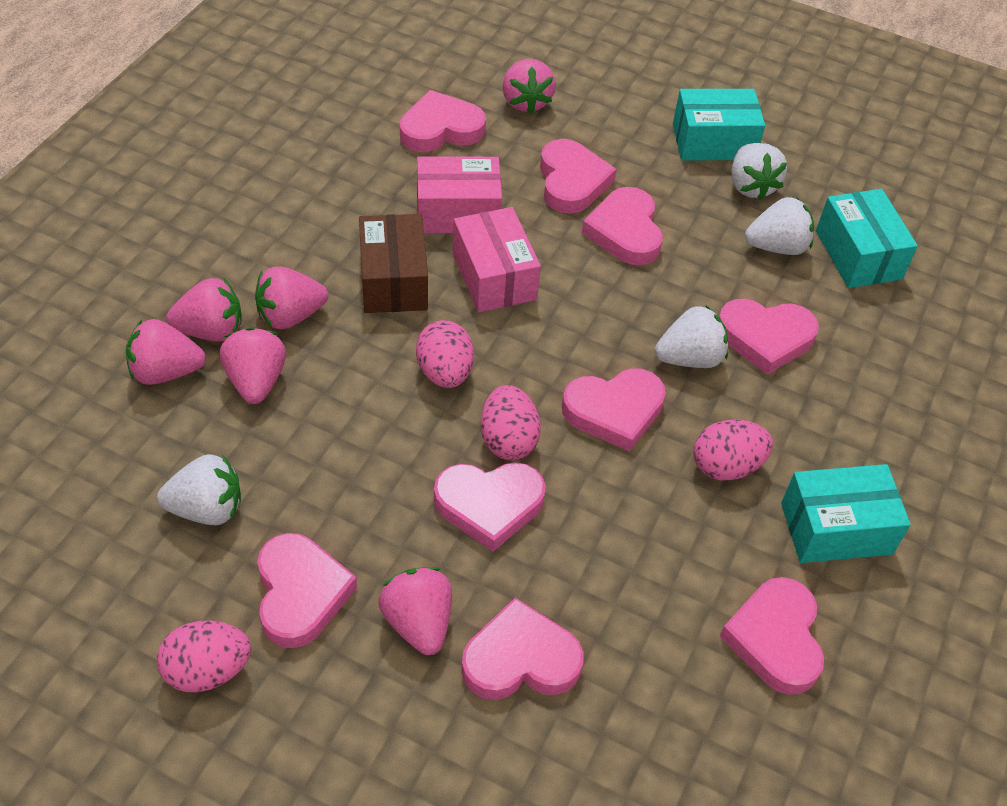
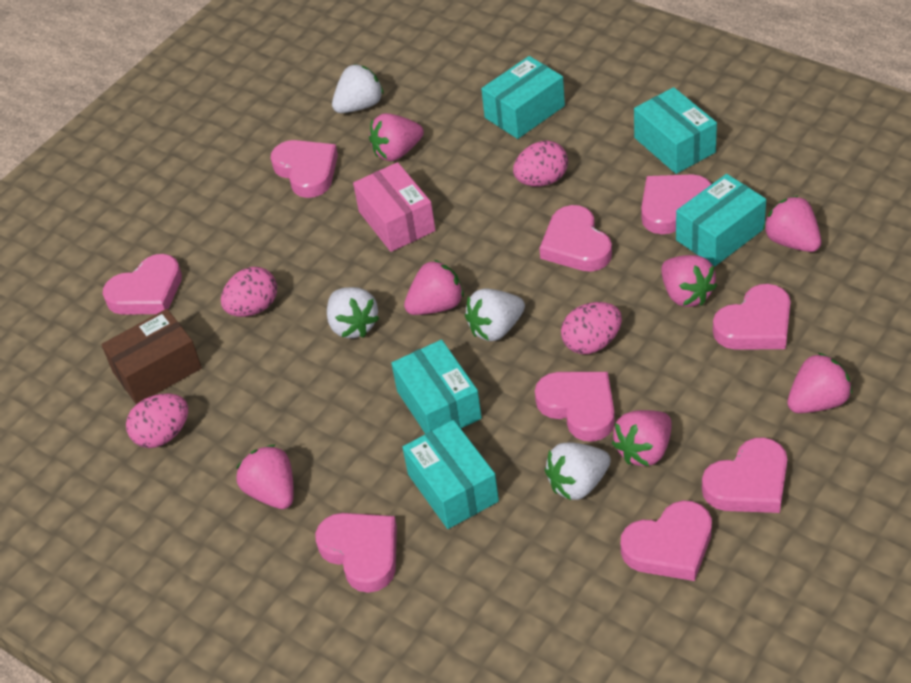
pink box: 2 -> 1
pink strawberry: 6 -> 7
turquoise box: 3 -> 5

